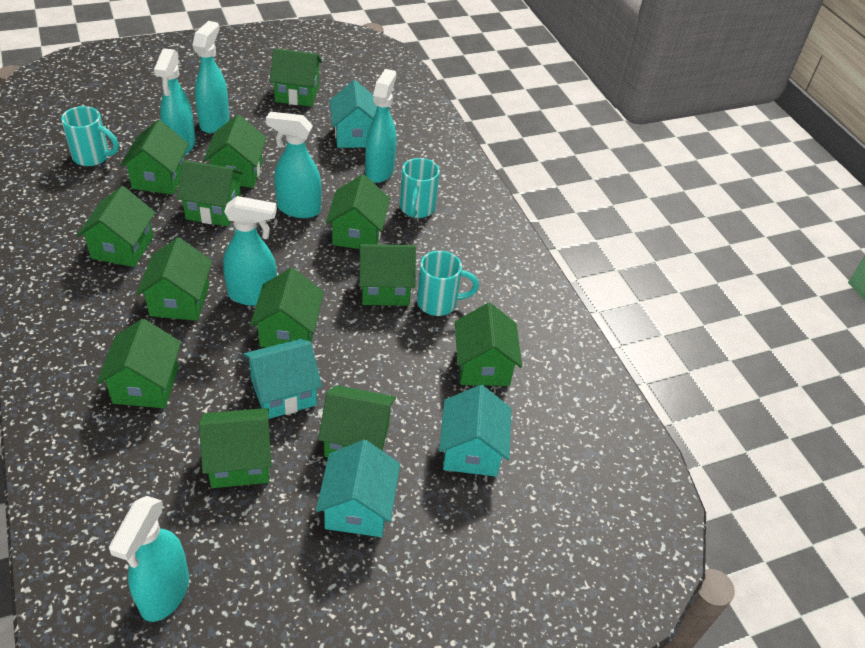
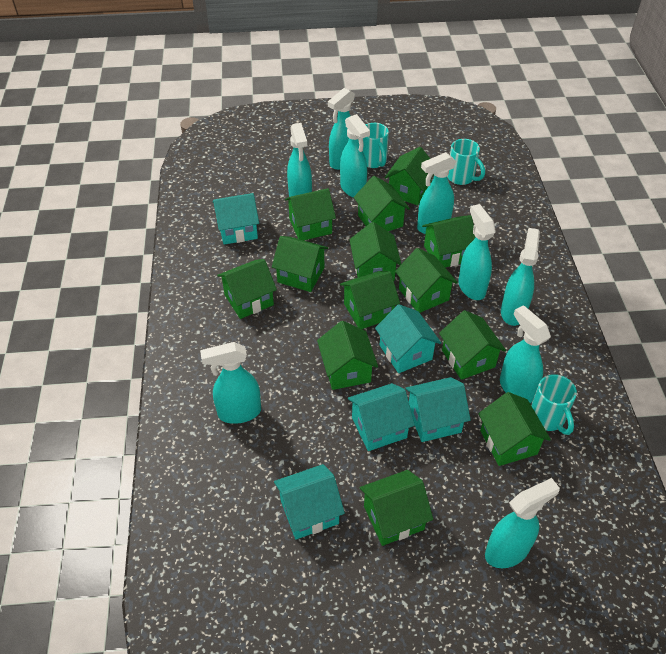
turquoise house: 4 -> 5
turquoise spray bottle: 6 -> 9

